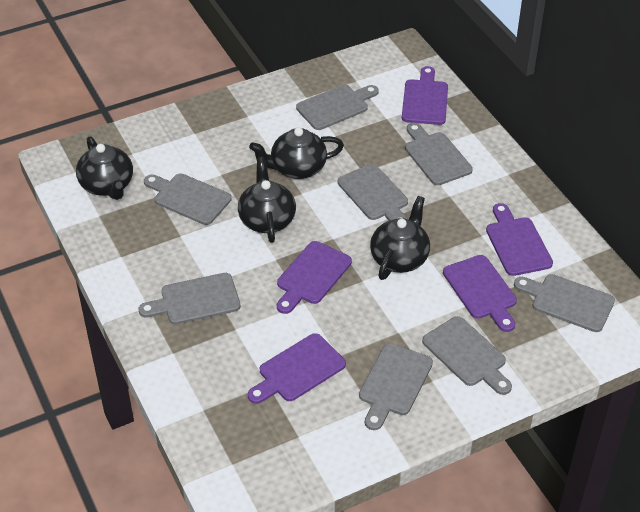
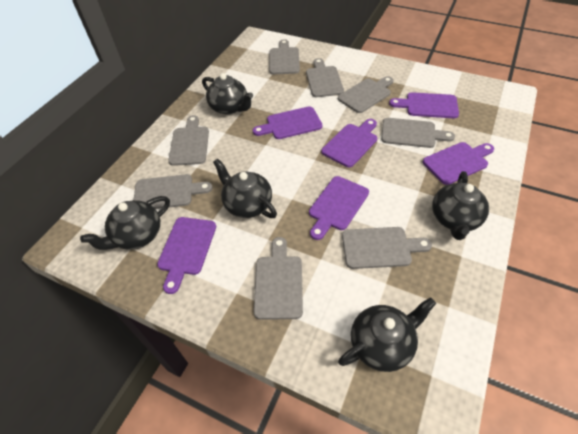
black teapot: 4 -> 5
purple cutting board: 5 -> 6

